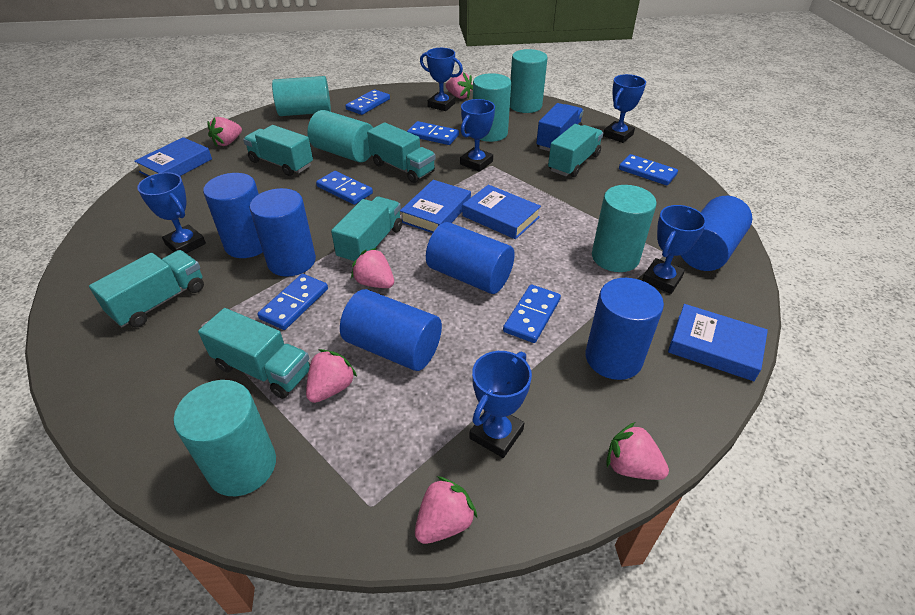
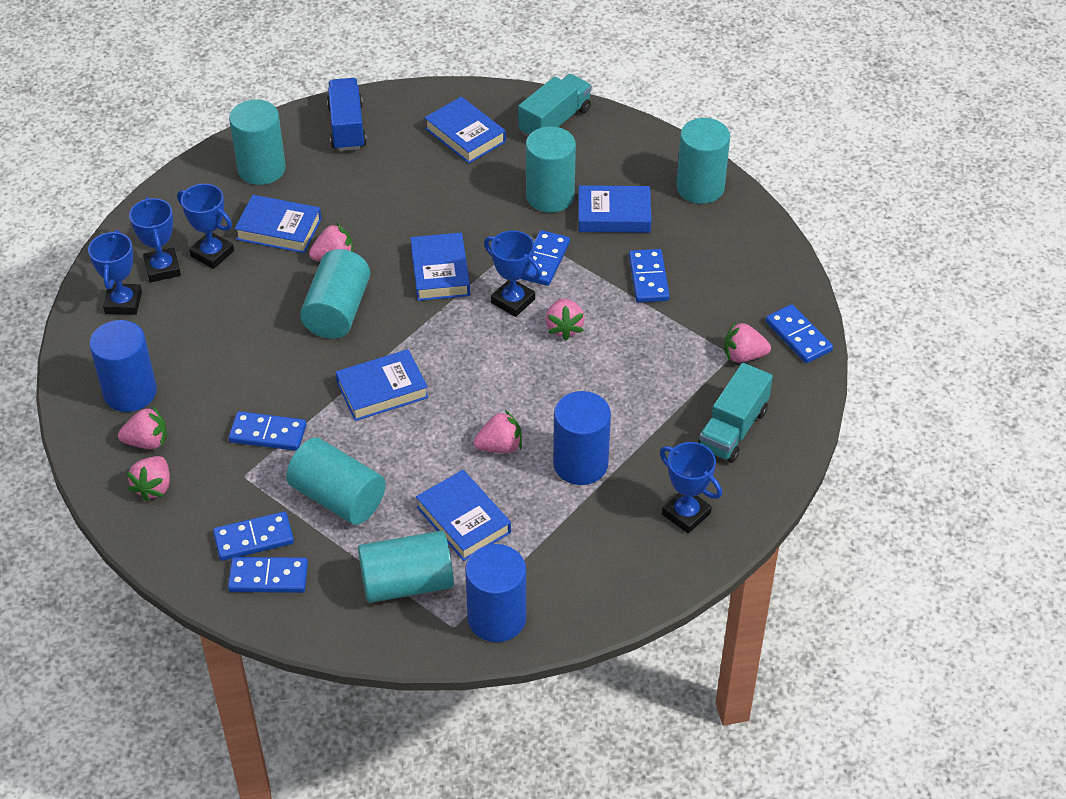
blue book: 4 -> 6
blue cylinder: 6 -> 3
blue trophy: 6 -> 5
turquoise truck: 6 -> 2

